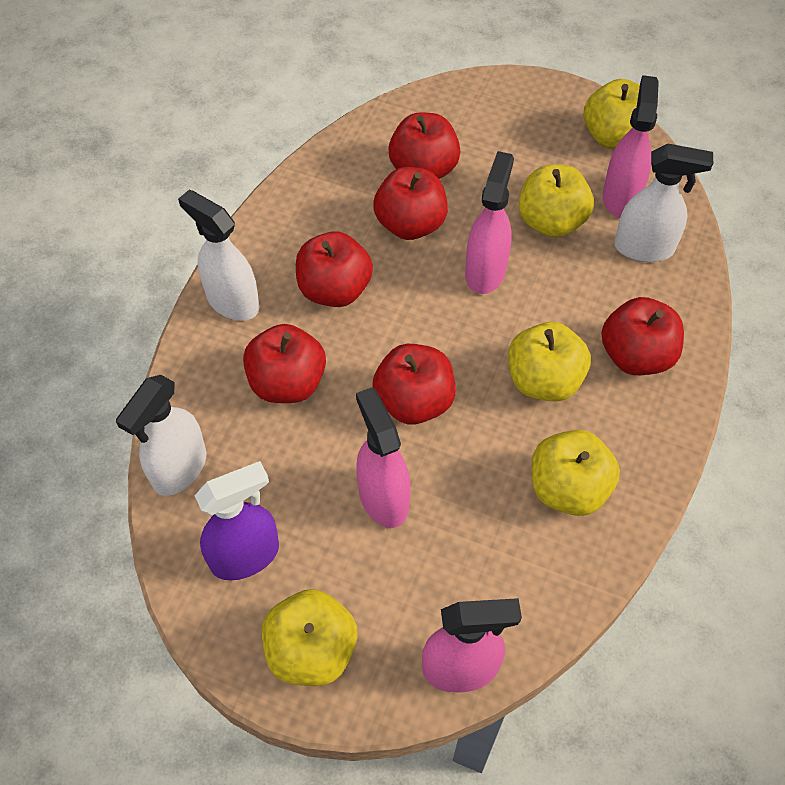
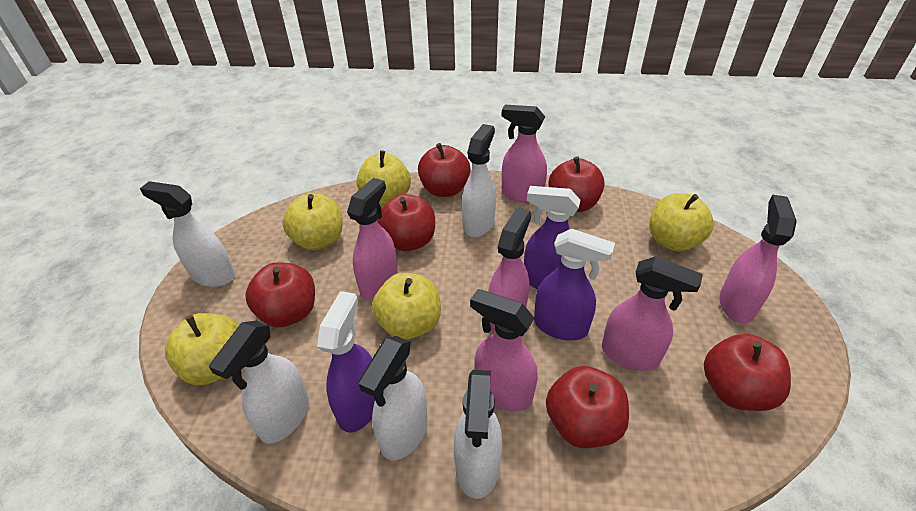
pink spray bottle: 4 -> 6
purple spray bottle: 1 -> 3
white spray bottle: 3 -> 5

